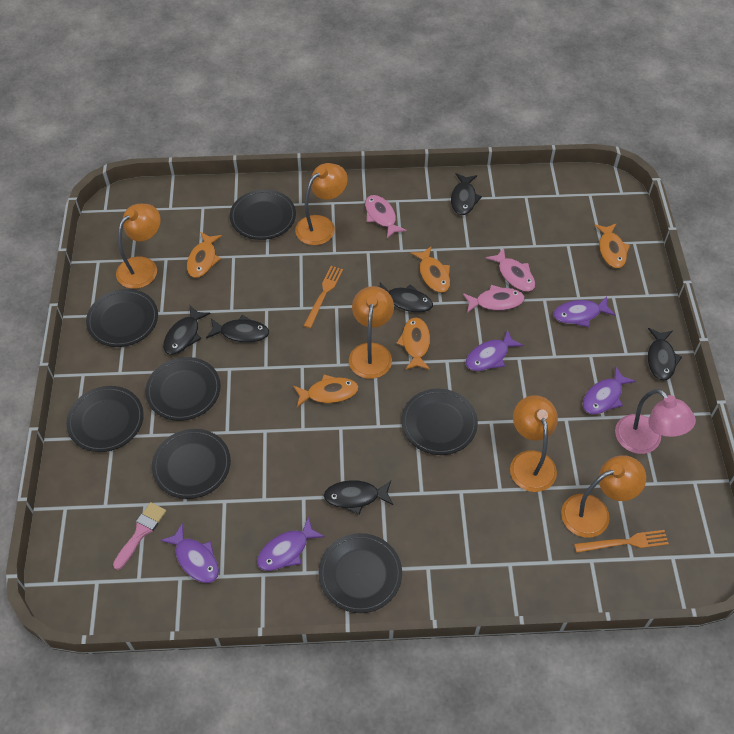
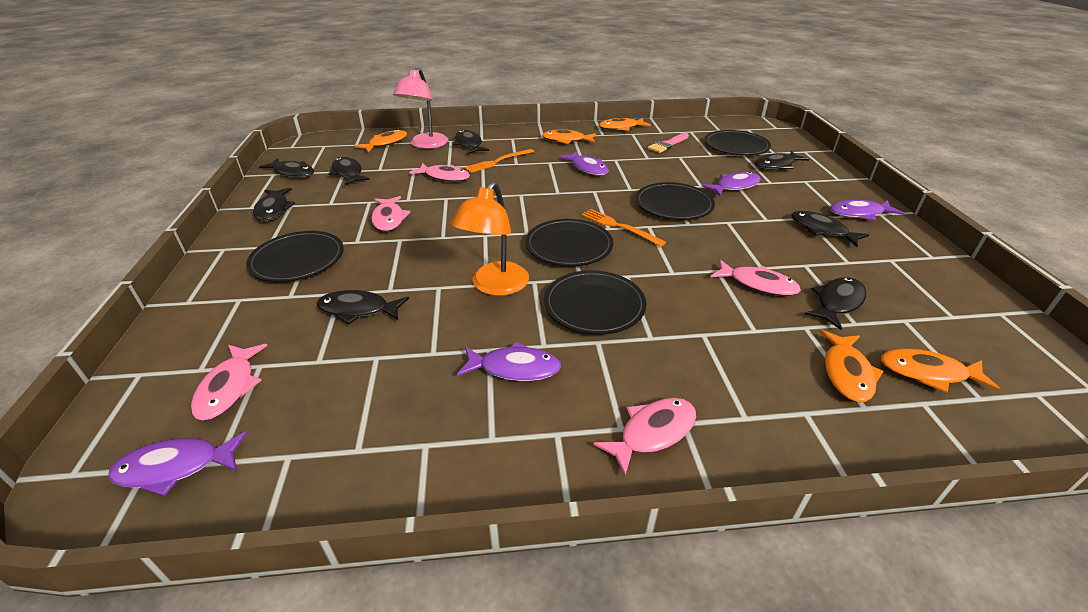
black fish: 6 -> 8
black plate: 7 -> 5
orange lamp: 5 -> 1
pink fish: 3 -> 5

